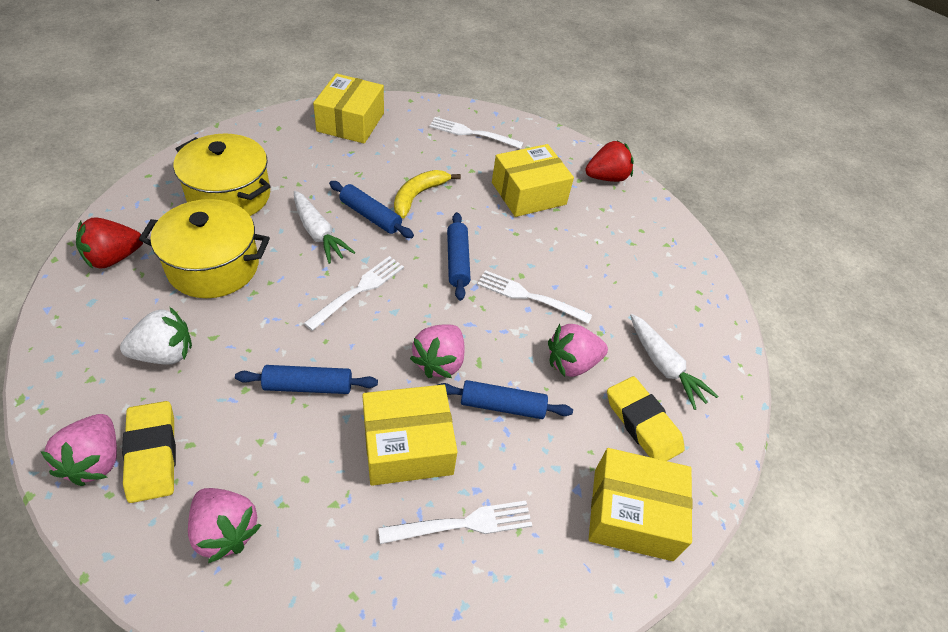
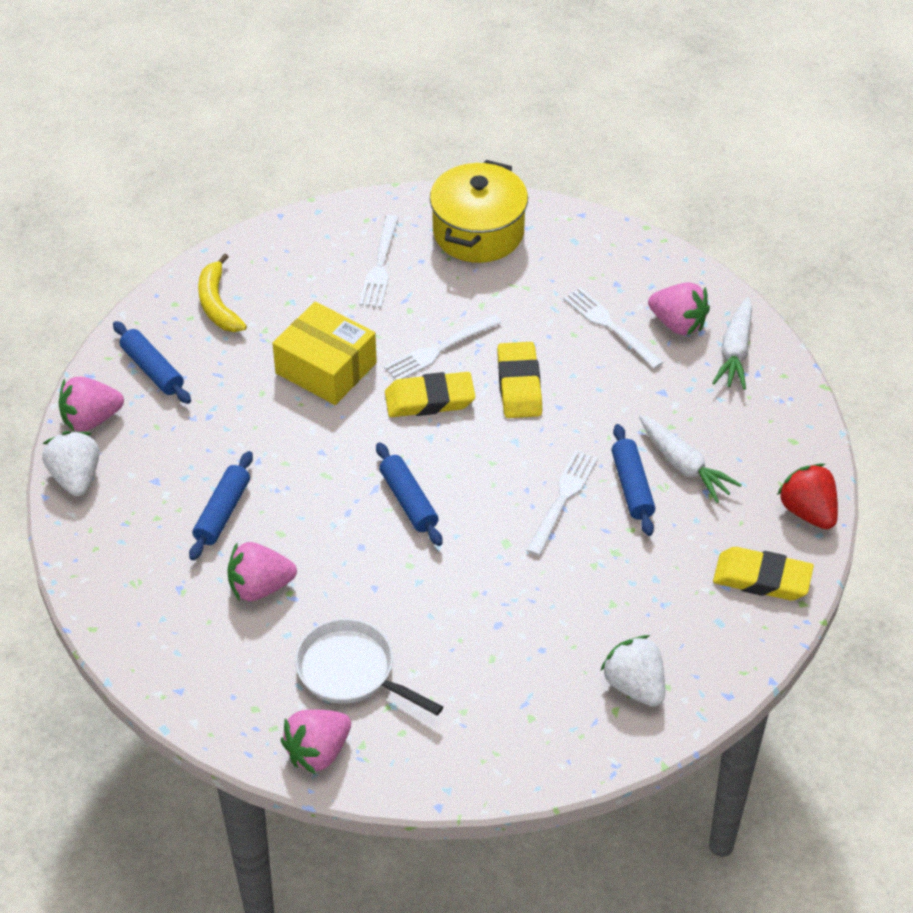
red strawberry: 2 -> 1
white pan: 0 -> 1
white strawberry: 1 -> 2
yellow box: 4 -> 1
yellow eraser: 2 -> 3
yellow pot: 2 -> 1

